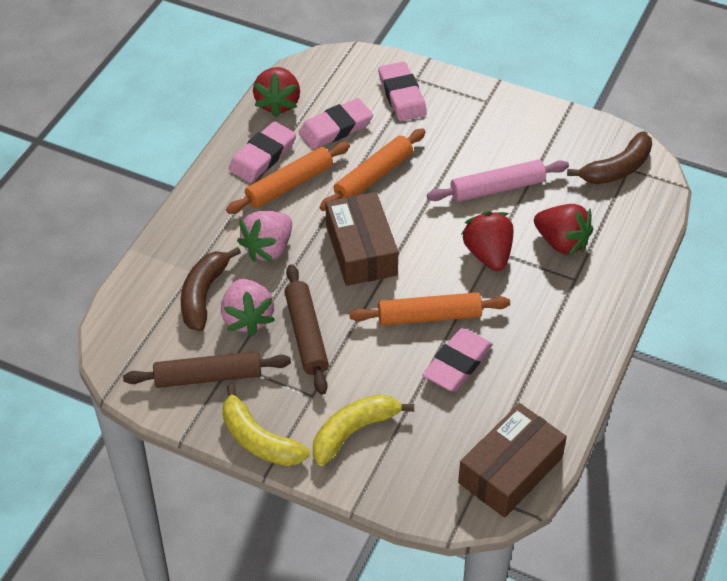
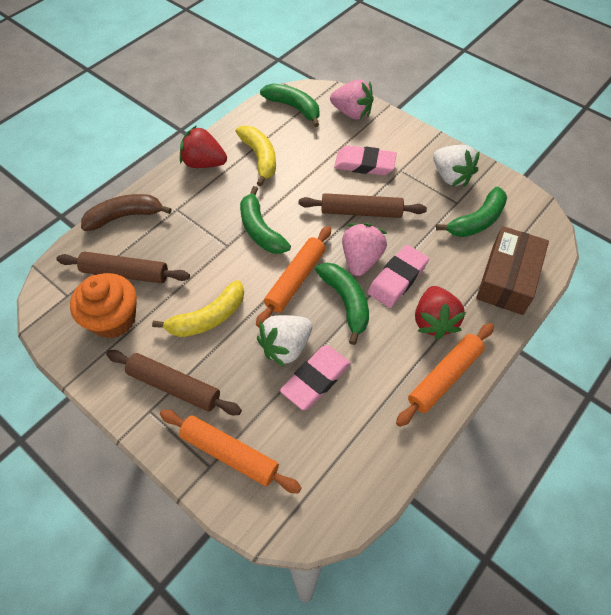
brown banana: 2 -> 1
brown box: 2 -> 1
brown rolling pin: 2 -> 3
green banana: 0 -> 4
orange cupcake: 0 -> 1
pink eraser: 4 -> 3
pink rolling pin: 1 -> 0
red strawberry: 3 -> 2
white strawberry: 0 -> 2

